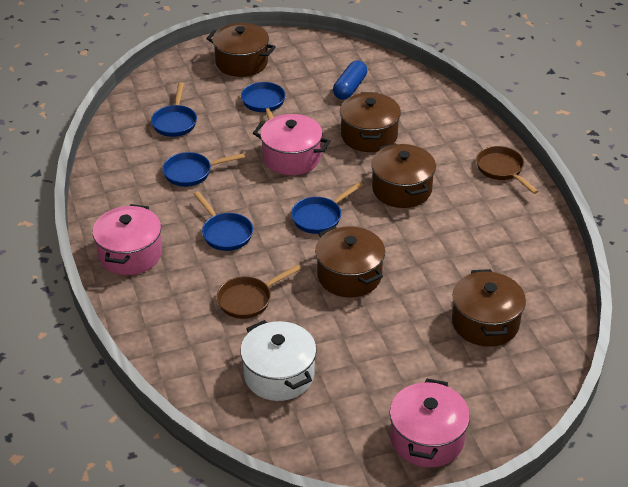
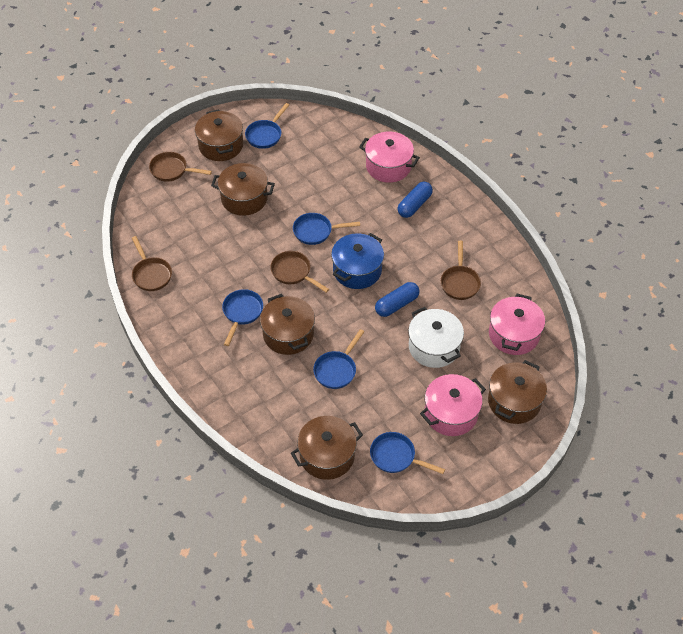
blue capsule: 1 -> 2
blue pot: 0 -> 1
brown pan: 2 -> 4

